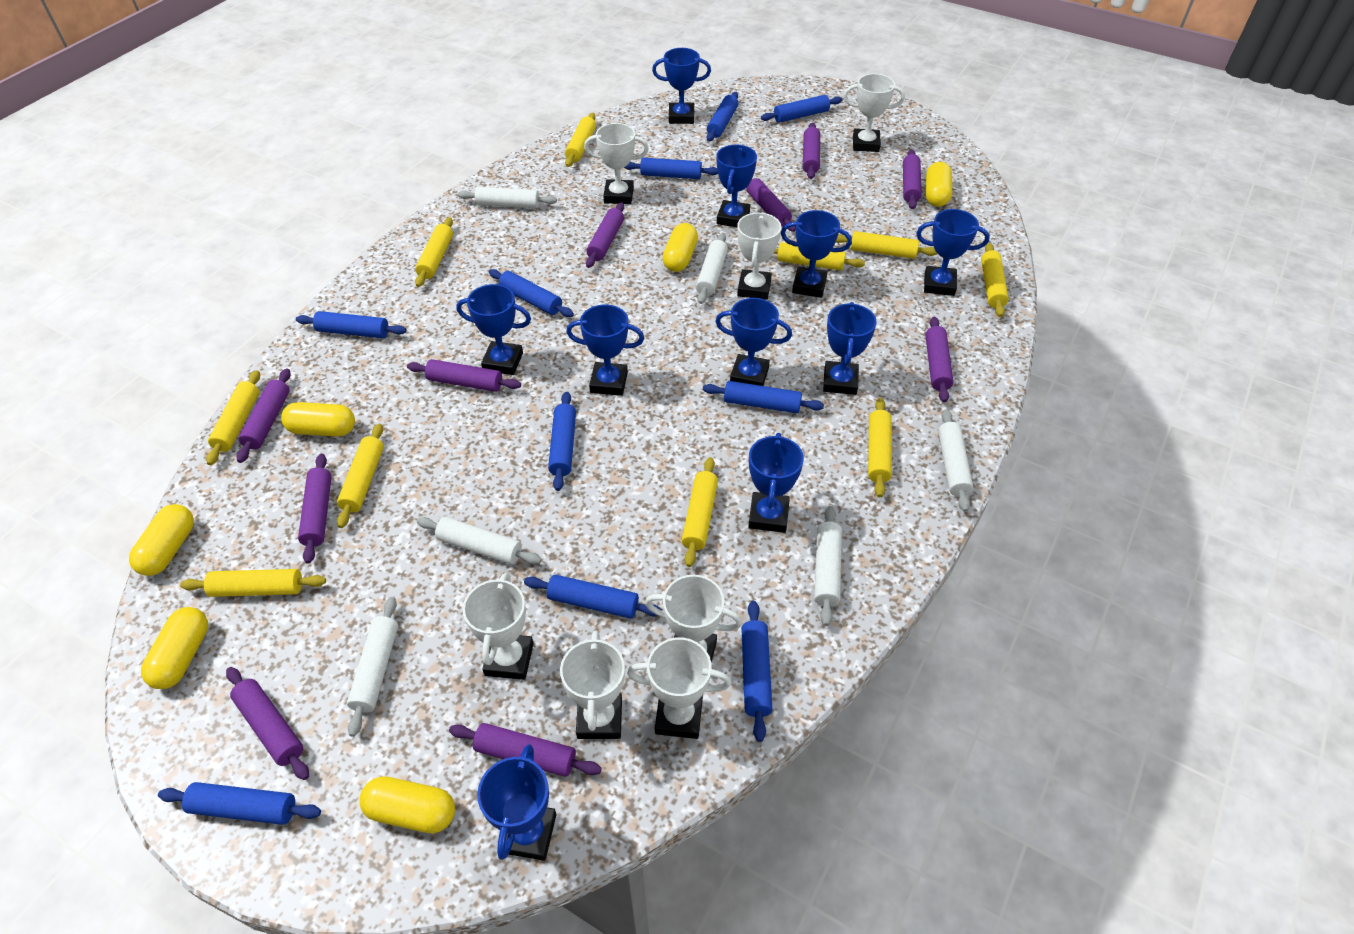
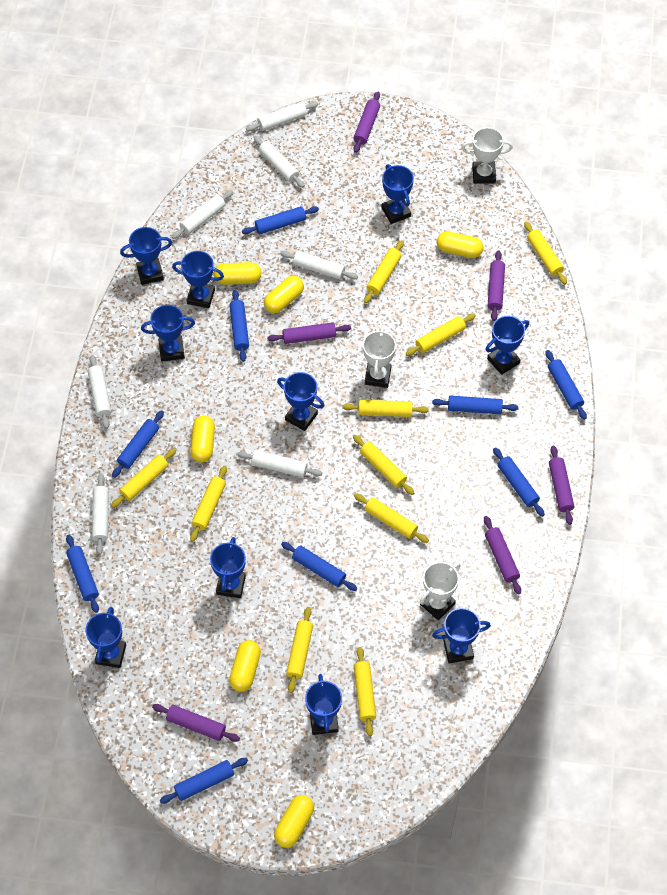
blue rolling pin: 10 -> 9
purple rolling pin: 10 -> 6
white rolling pin: 6 -> 7
white trophy: 7 -> 3

